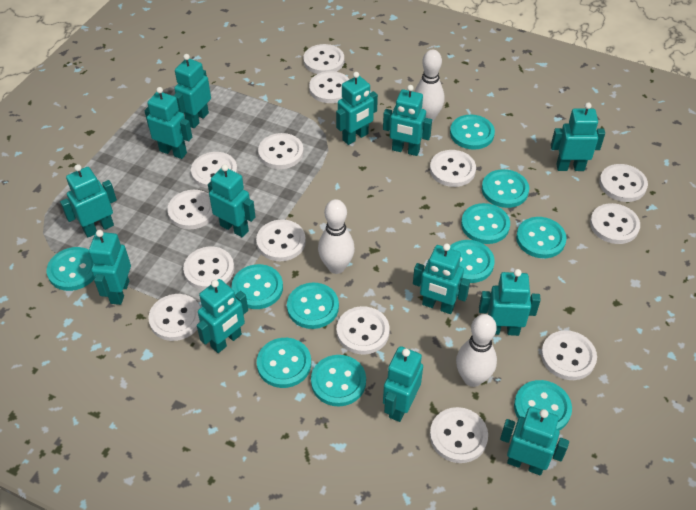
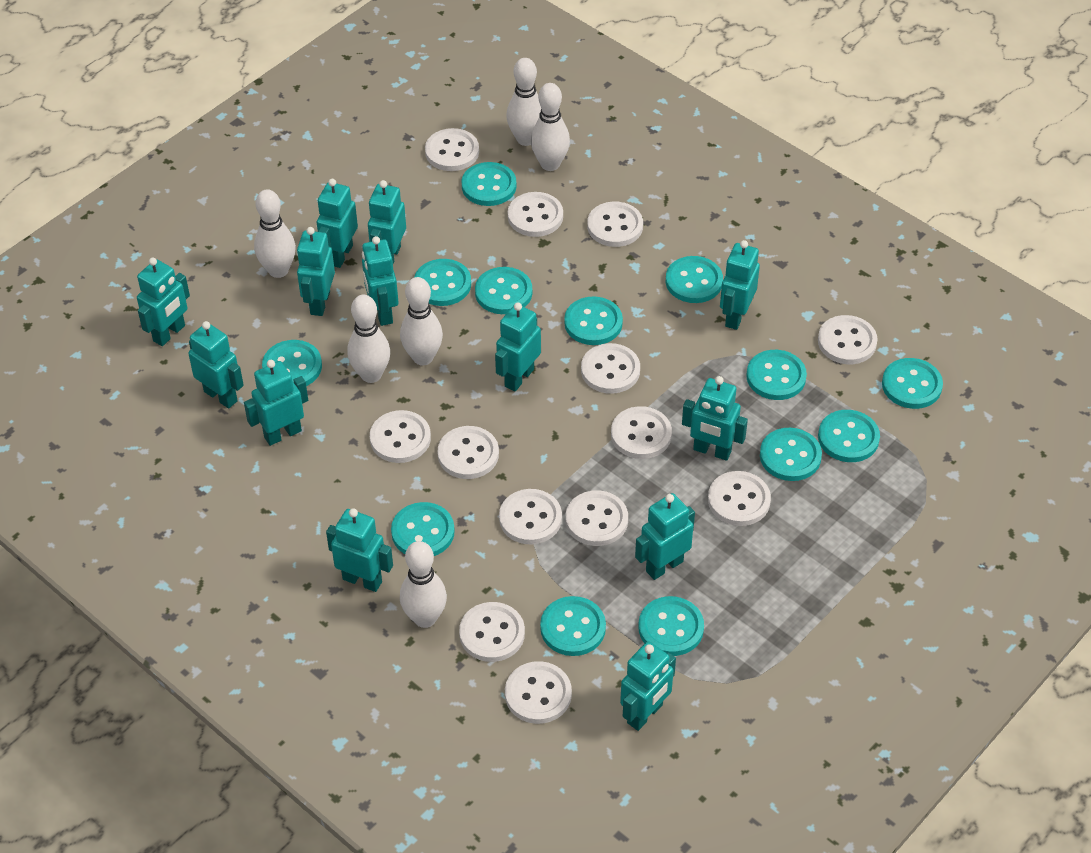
turquoise button: 11 -> 13
white bowling pin: 3 -> 6
white button: 14 -> 13

